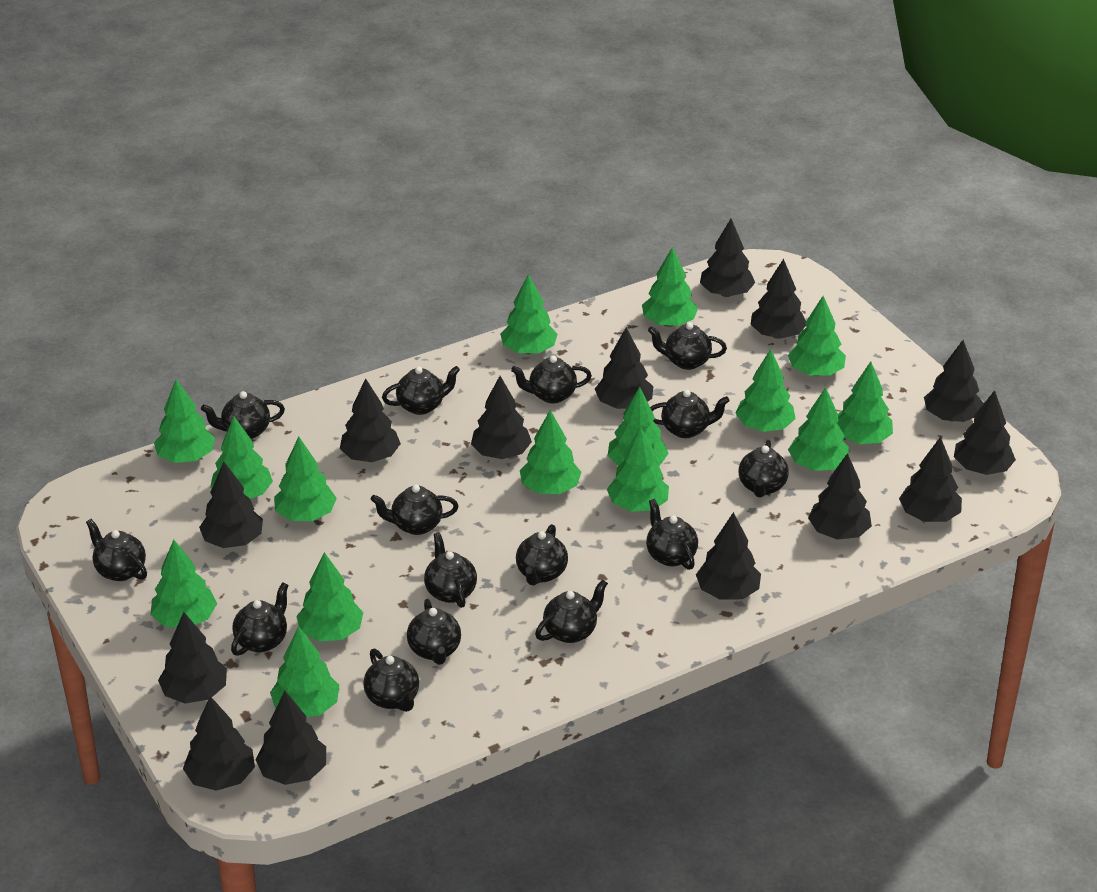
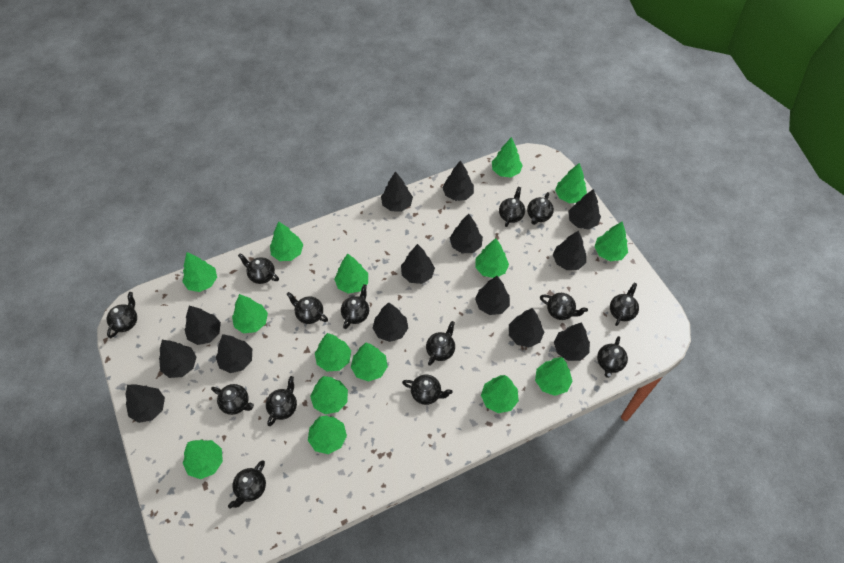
black teapot: 15 -> 14

